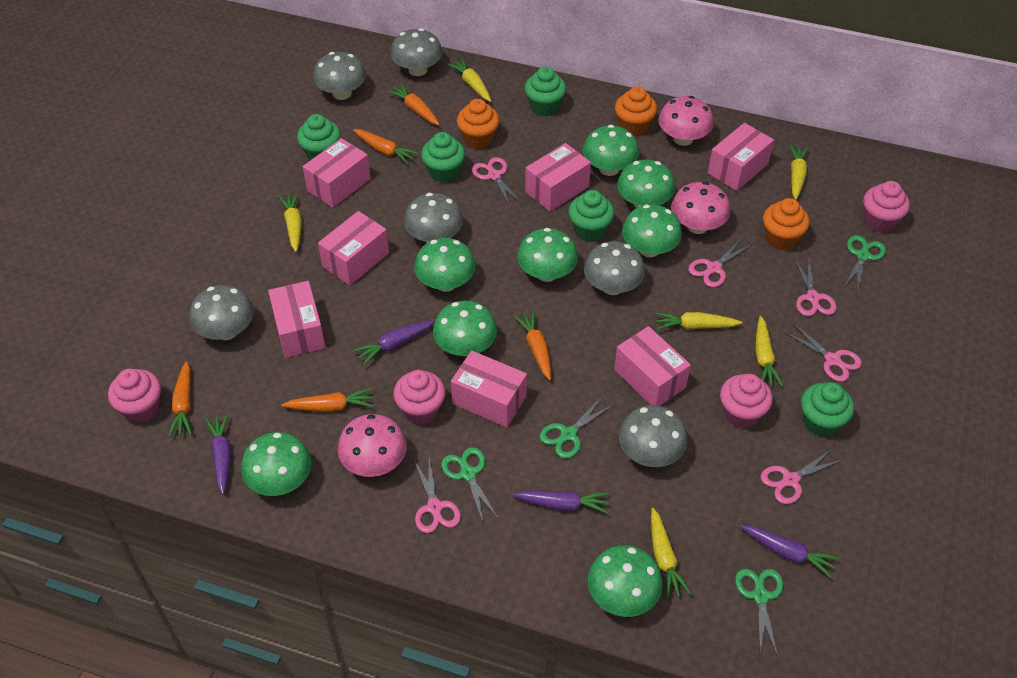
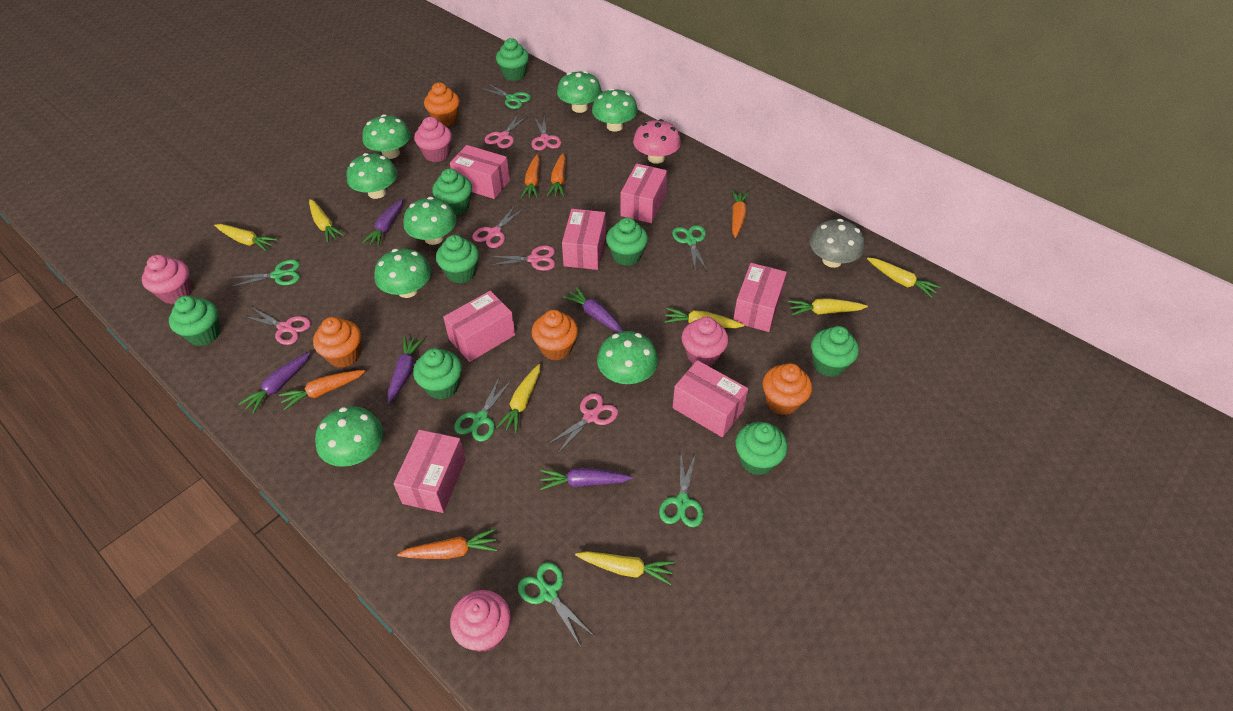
green cupcake: 5 -> 8
green scissors: 4 -> 6
grey mushroom: 6 -> 1
orange cupcake: 3 -> 4
pink mushroom: 3 -> 1
purple carrot: 4 -> 5
yellow carrot: 6 -> 7

